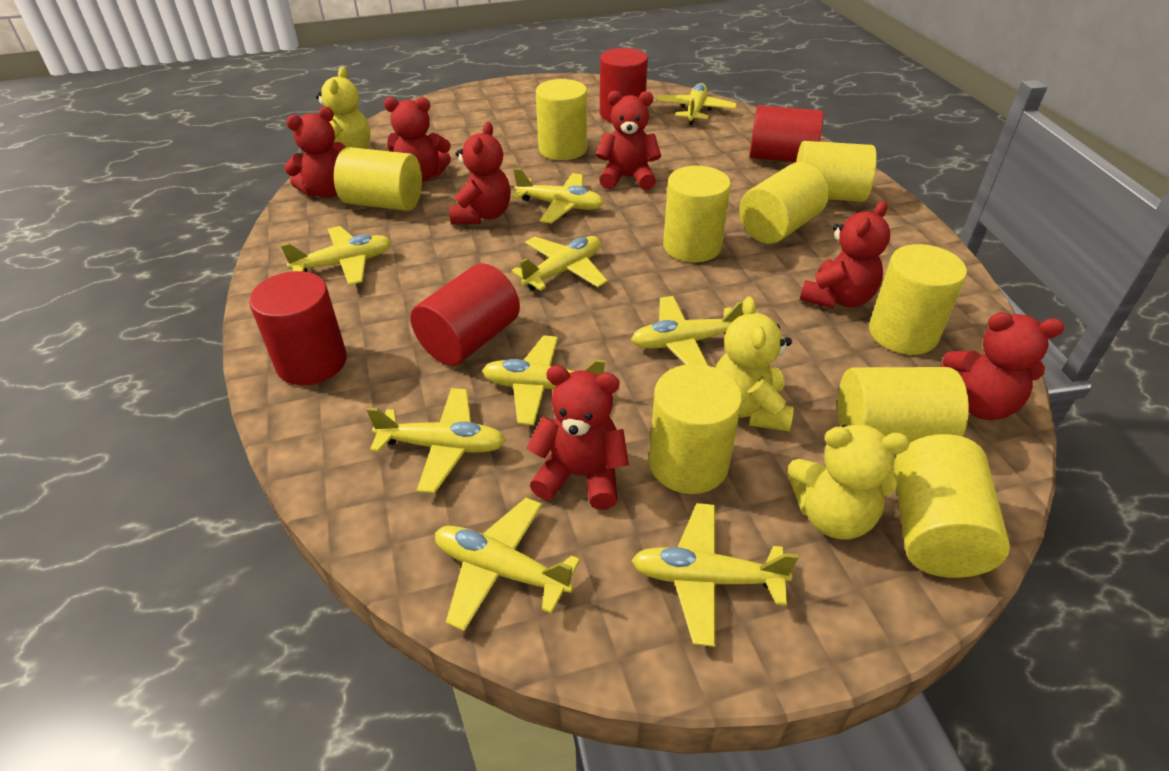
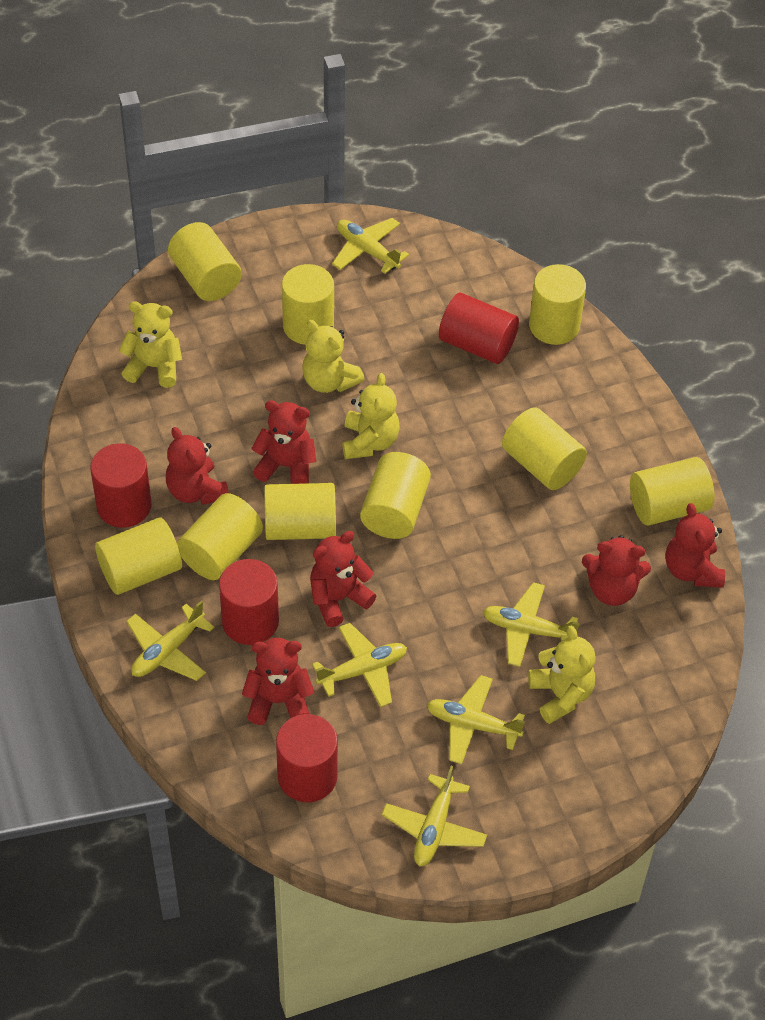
red teddy bear: 7 -> 6
yellow plane: 9 -> 6
yellow teddy bear: 3 -> 4

